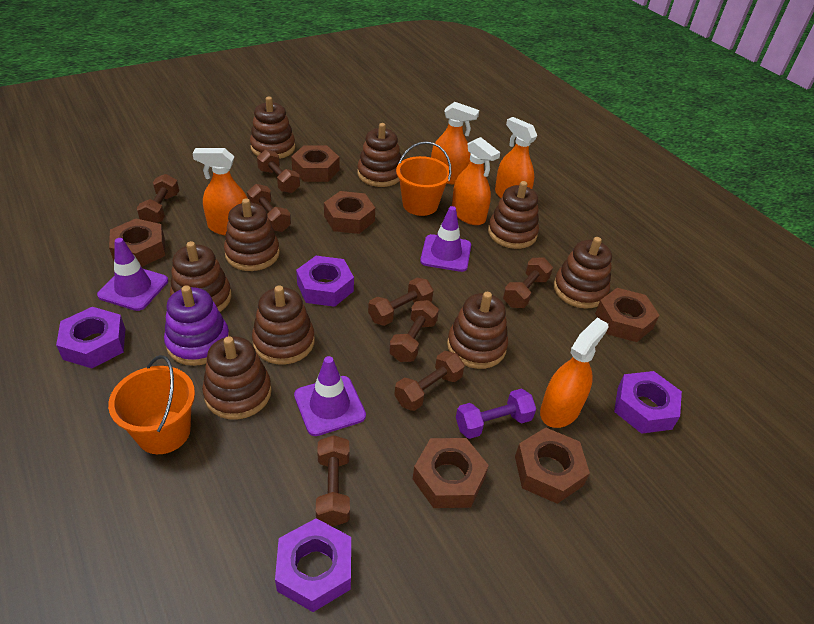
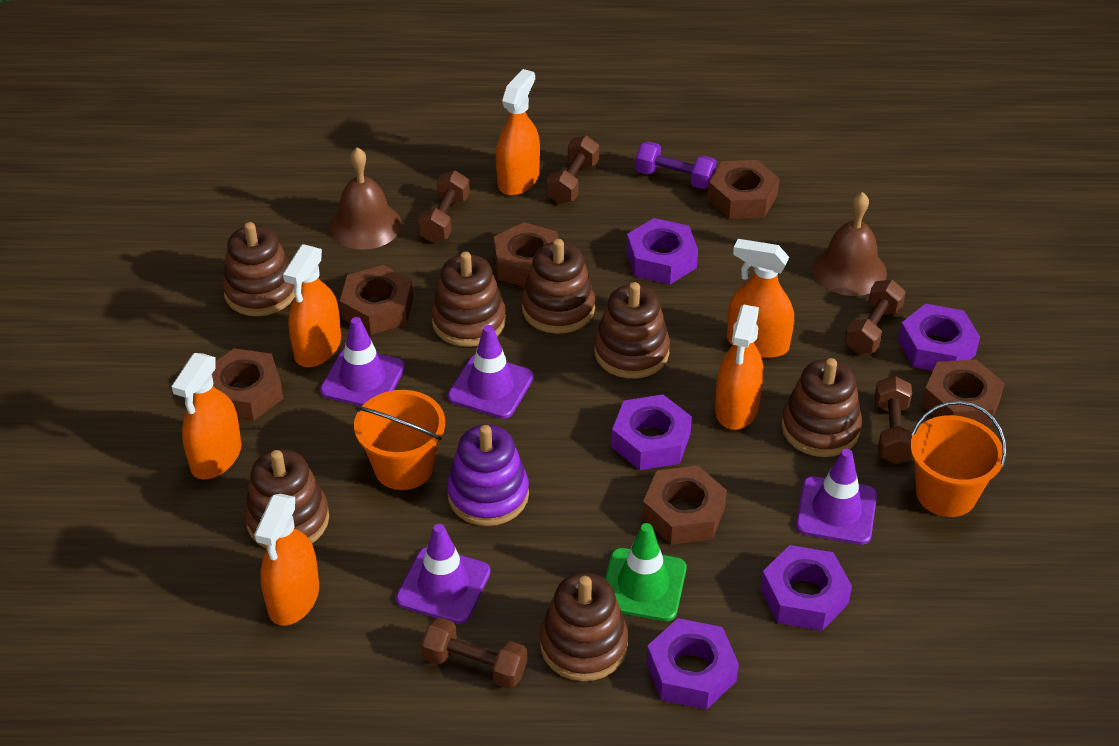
brown bell: 0 -> 2
brown dumbbell: 8 -> 5
brown stacking toy: 9 -> 7
green traffic cone: 0 -> 1
orange spray bottle: 5 -> 6
purple nut: 4 -> 5
purple traffic cone: 3 -> 4

